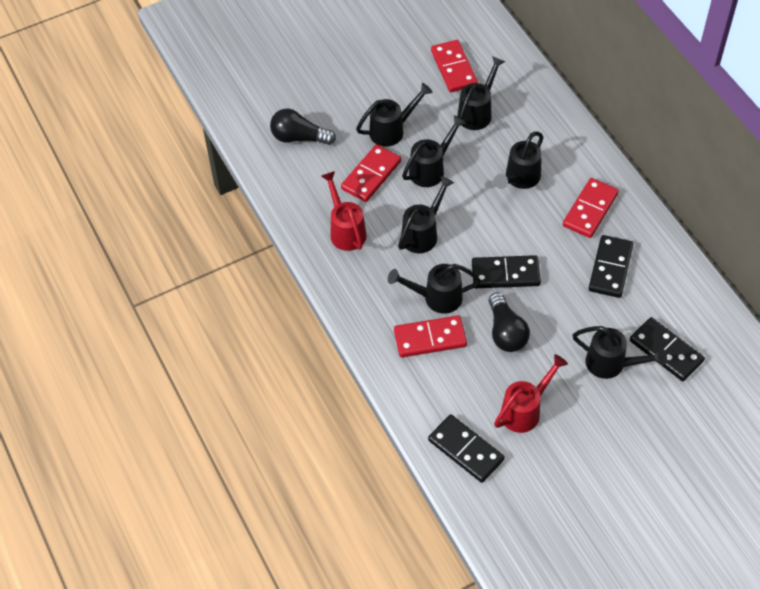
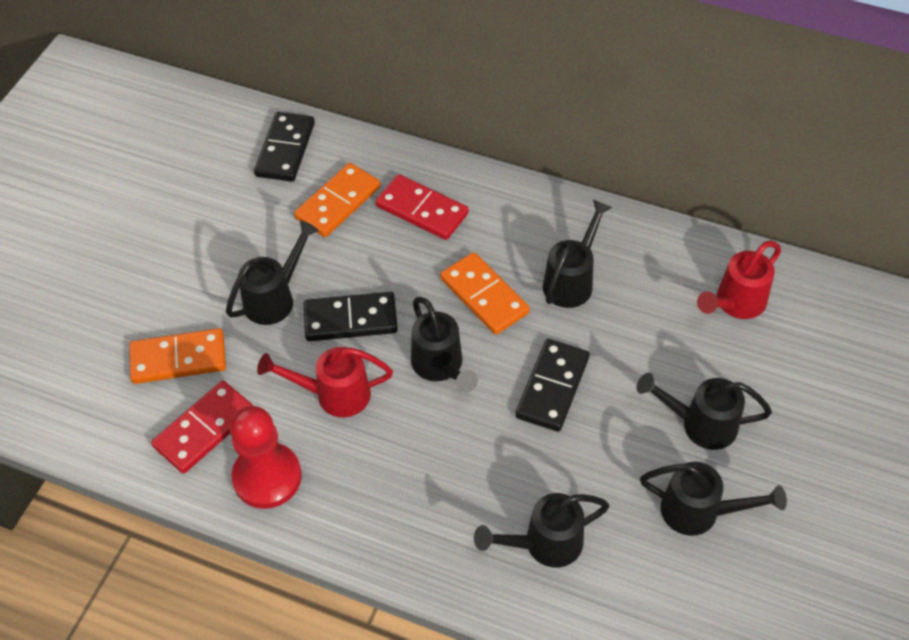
black domino: 4 -> 3
black light bulb: 2 -> 0
black watering can: 7 -> 6
orange domino: 0 -> 3
red domino: 4 -> 2
red pawn: 0 -> 1

